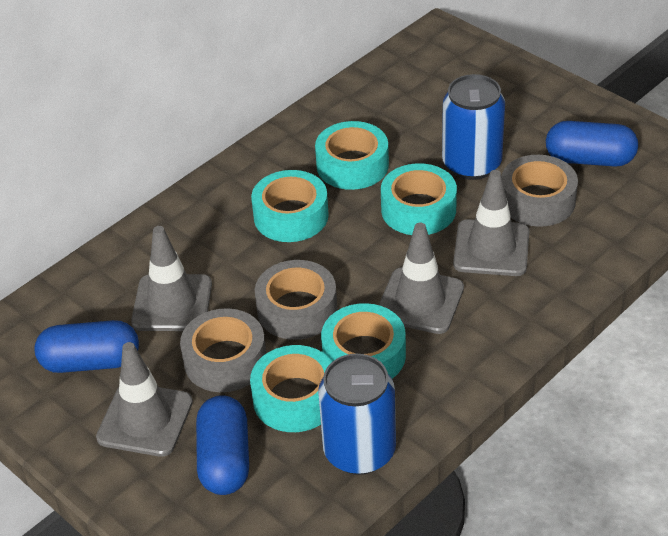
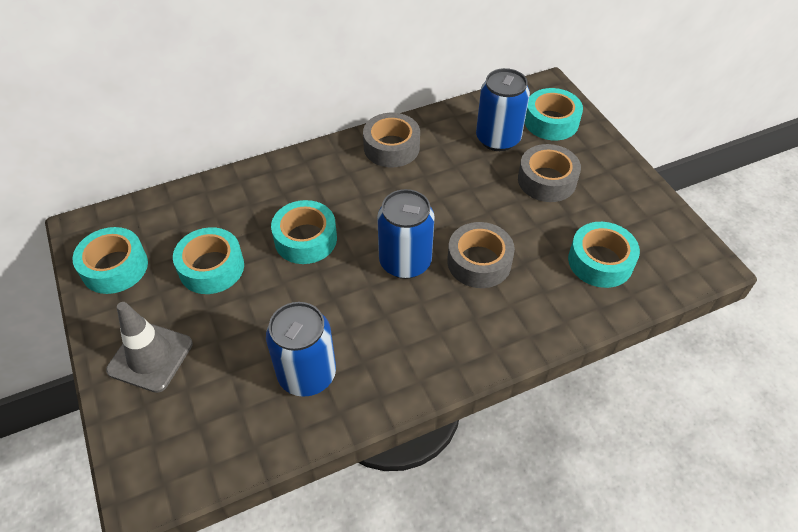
blue can: 2 -> 3
blue capsule: 3 -> 0
grey traffic cone: 4 -> 1

